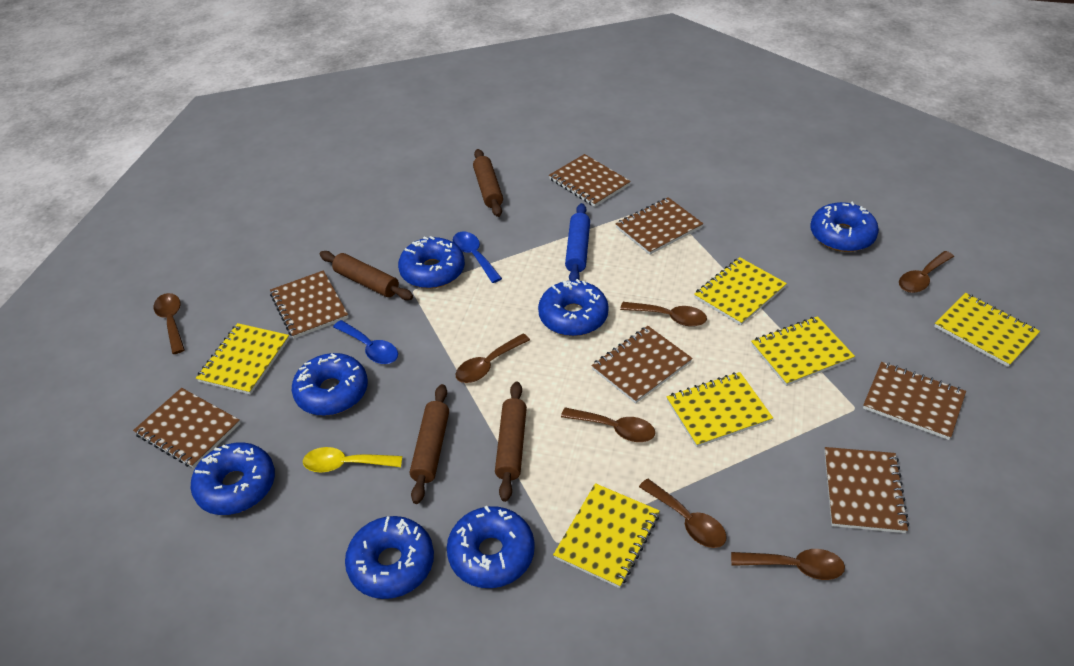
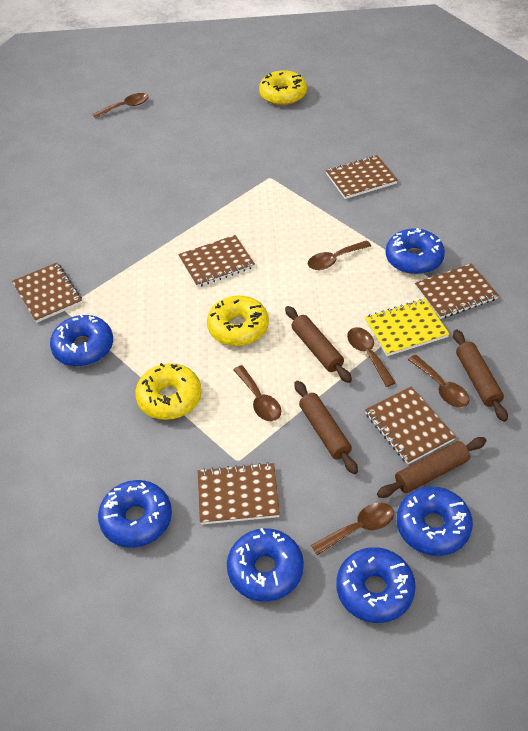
blue donut: 7 -> 6
blue rolling pin: 1 -> 0
blue spoon: 2 -> 0
brown notebook: 7 -> 6
brown spoon: 7 -> 6
yellow donut: 0 -> 3
yellow notebook: 6 -> 1
yellow spoon: 1 -> 0

